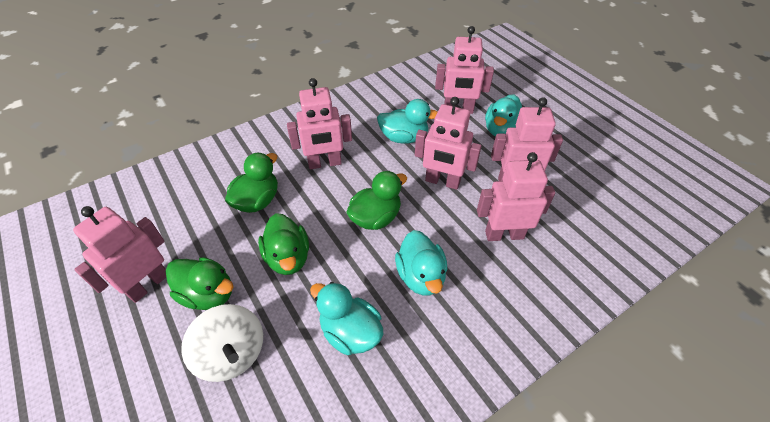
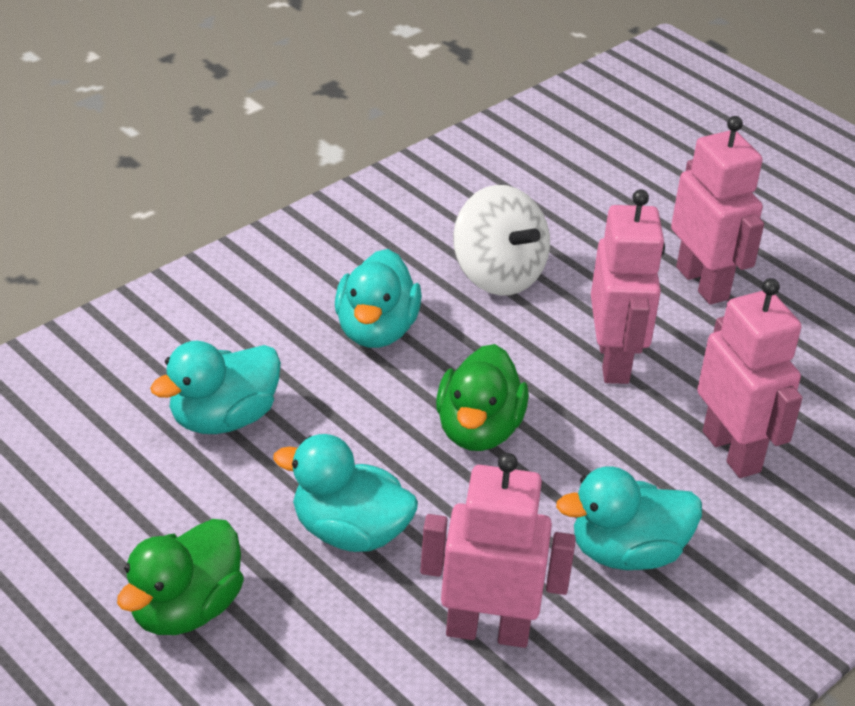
green duck: 4 -> 2
pink robot: 6 -> 4

